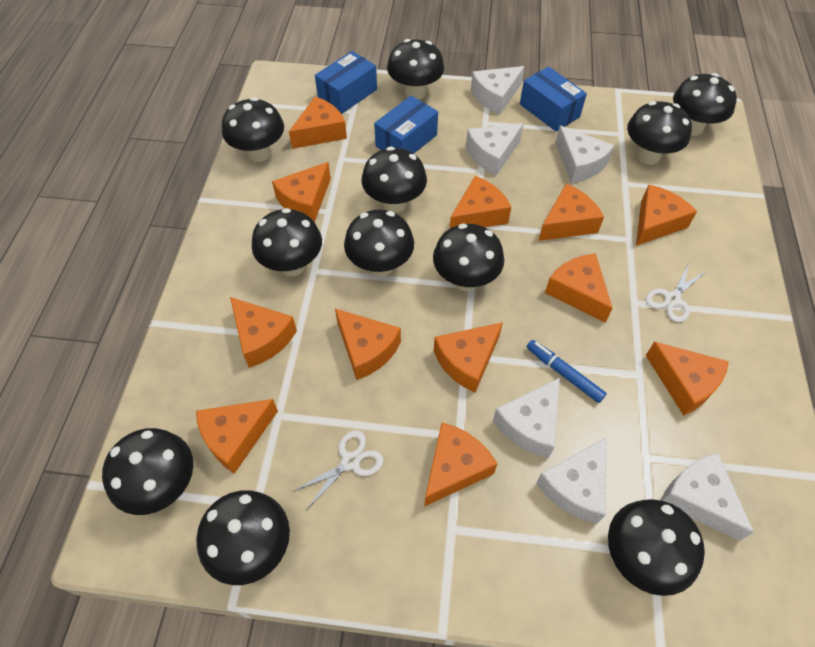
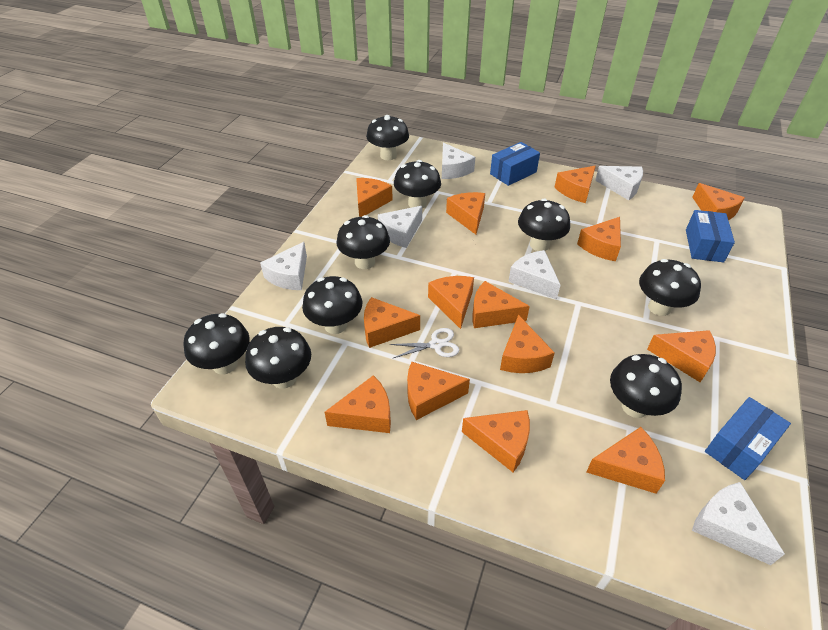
black mushroom: 11 -> 9
blue marker: 1 -> 0
orange cheese: 12 -> 14
white scissors: 2 -> 1

